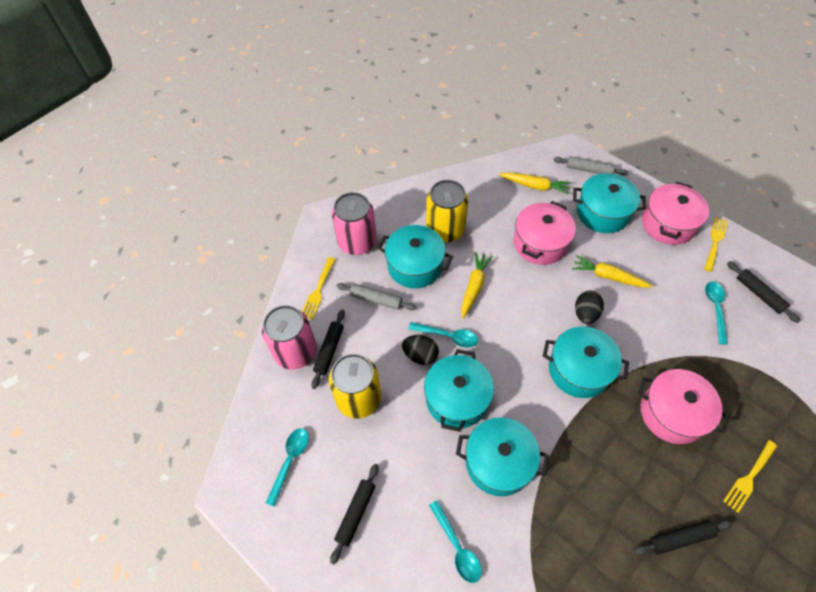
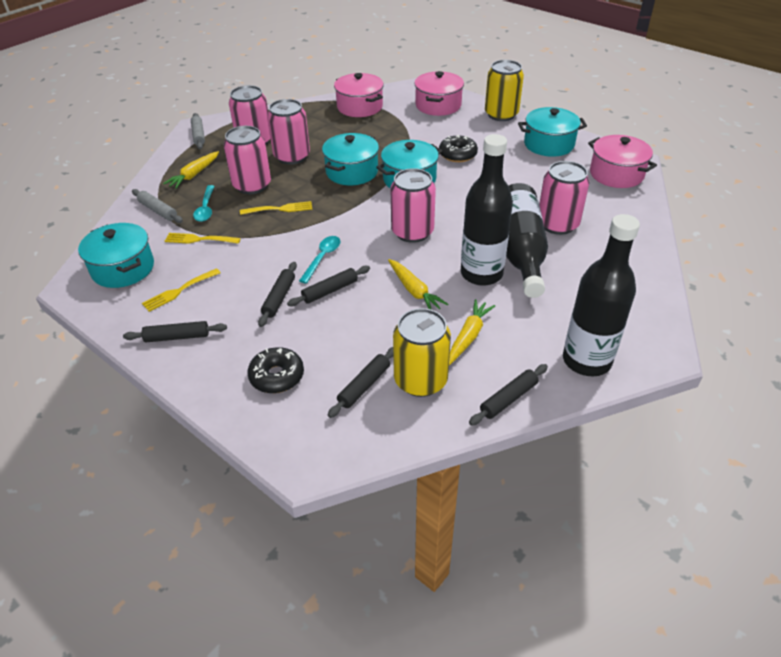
black bottle: 0 -> 3
black donut: 0 -> 2
black egg: 2 -> 0
black rolling pin: 4 -> 5
pink can: 2 -> 5
turquoise pot: 5 -> 4
turquoise spoon: 4 -> 2

